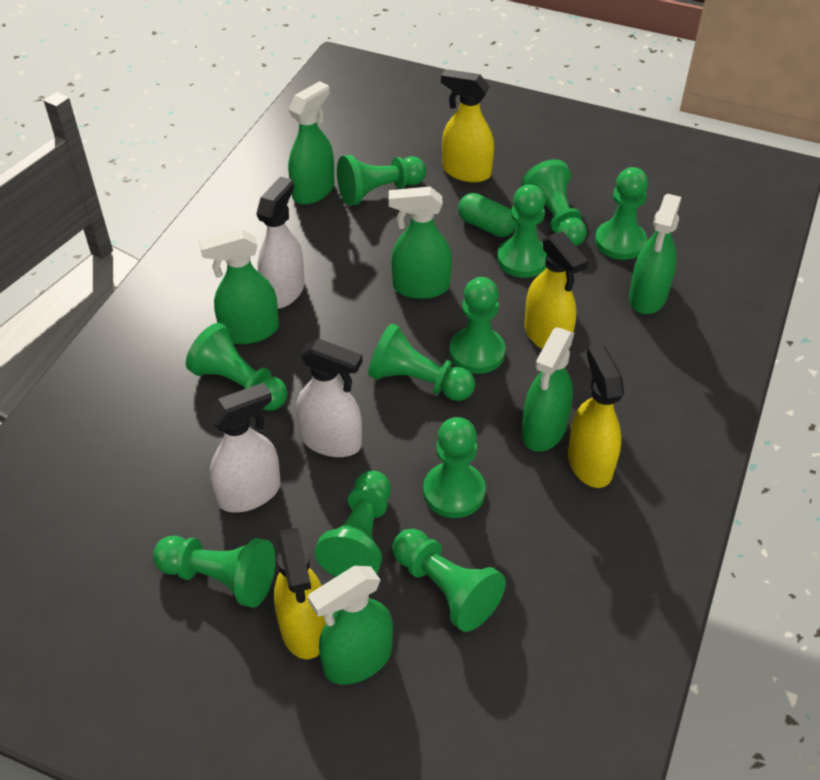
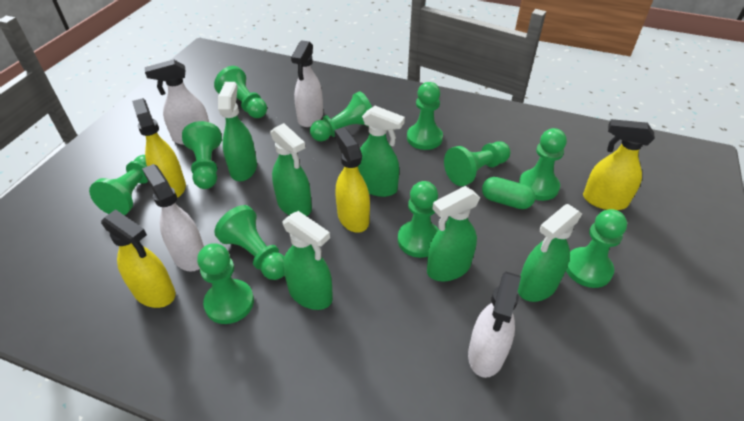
white spray bottle: 3 -> 4

